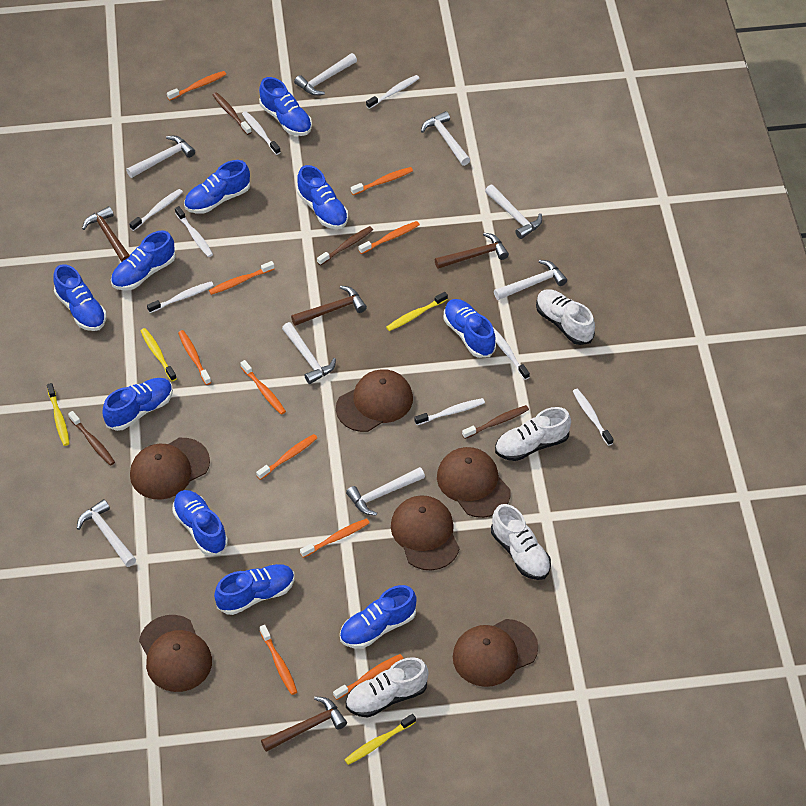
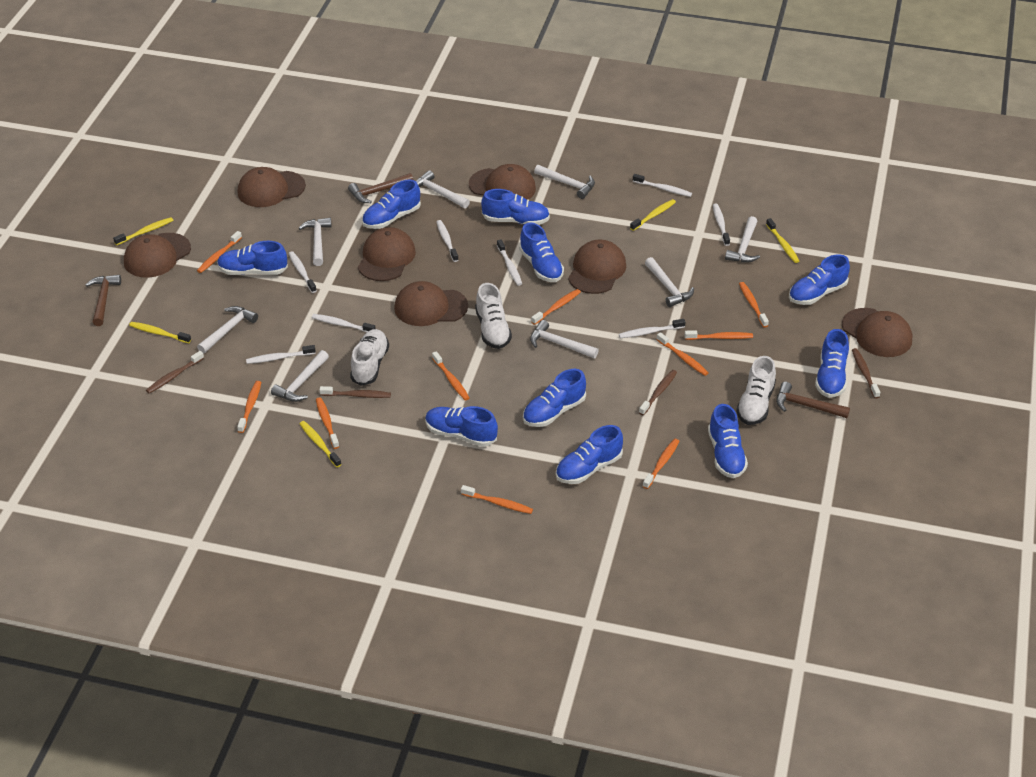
brown cap: 6 -> 7
brown hammer: 4 -> 3
white shoe: 4 -> 3
yellow toothbrush: 4 -> 5

